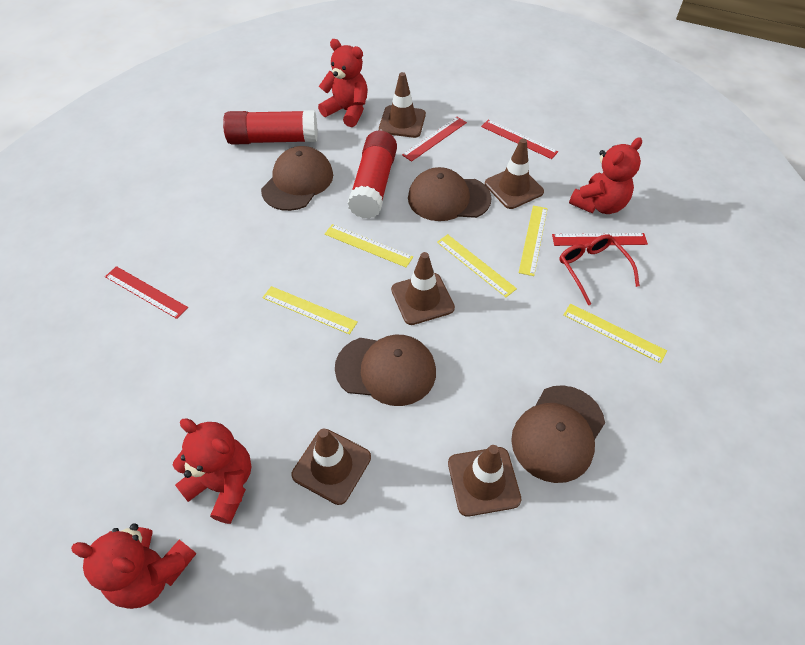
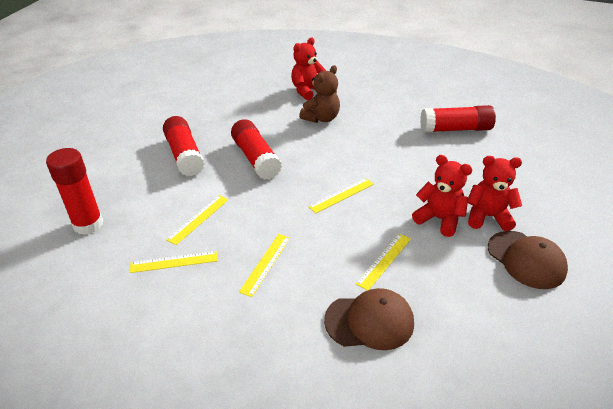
brown cap: 4 -> 2
brown teddy bear: 0 -> 1
brown traffic cone: 5 -> 0
red glasses: 1 -> 0
red glue stick: 2 -> 4
red ruler: 4 -> 0
red teddy bear: 4 -> 3

